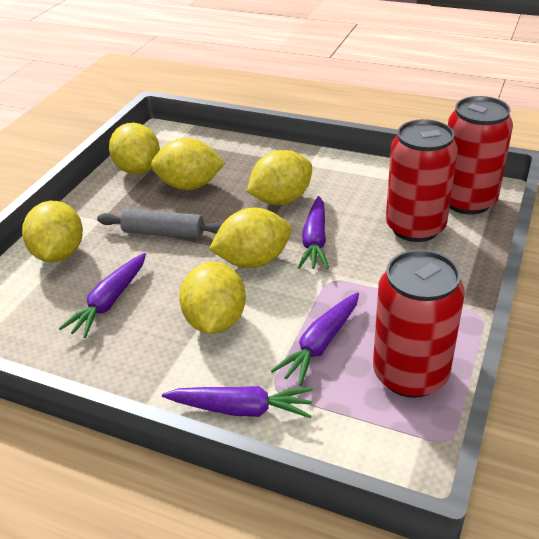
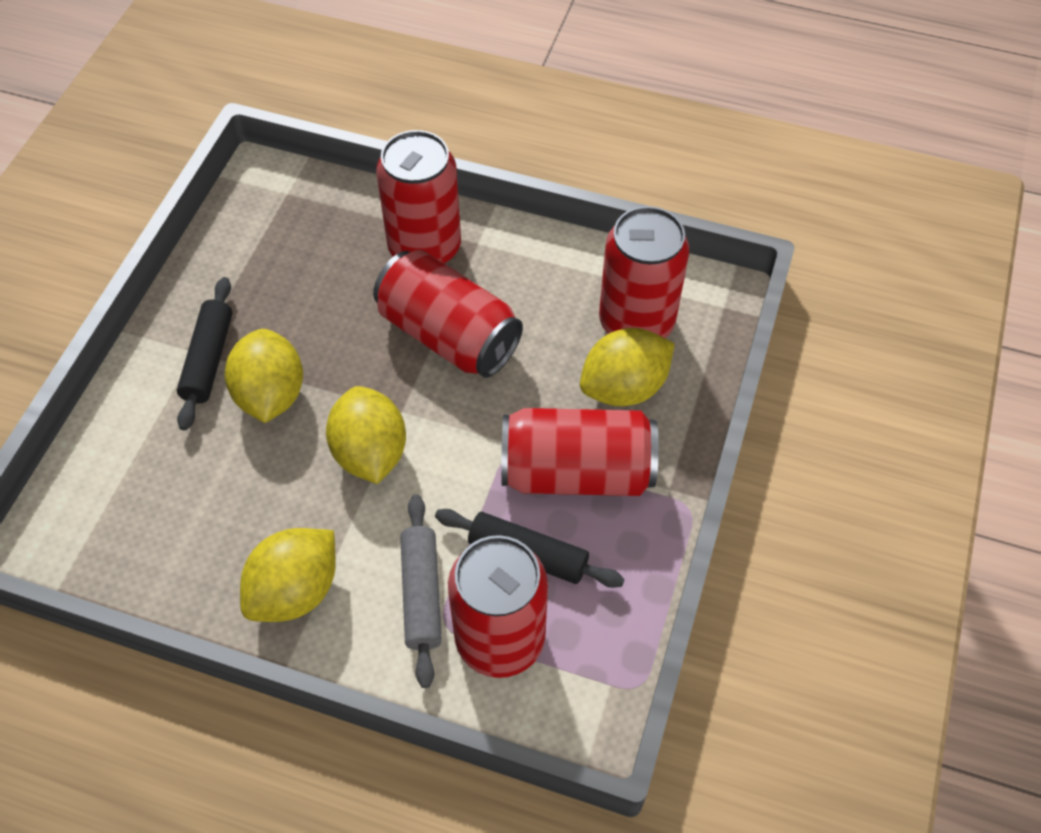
black rolling pin: 0 -> 2
purple carrot: 4 -> 0
red can: 3 -> 5
yellow lemon: 6 -> 4

